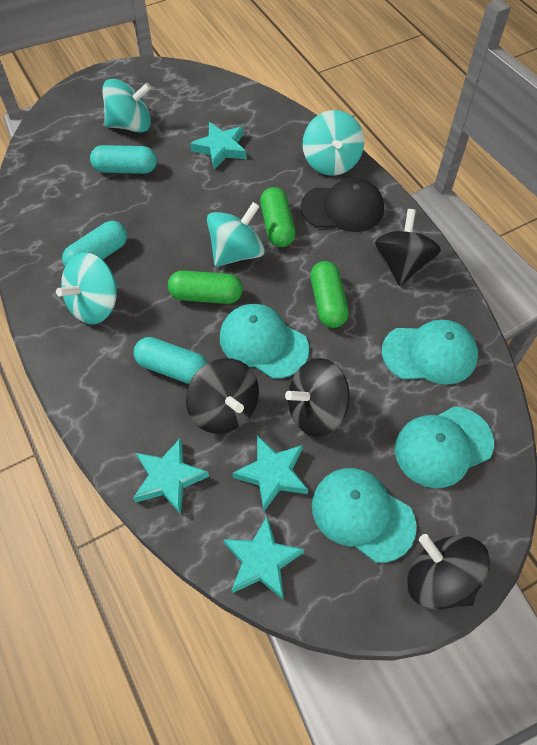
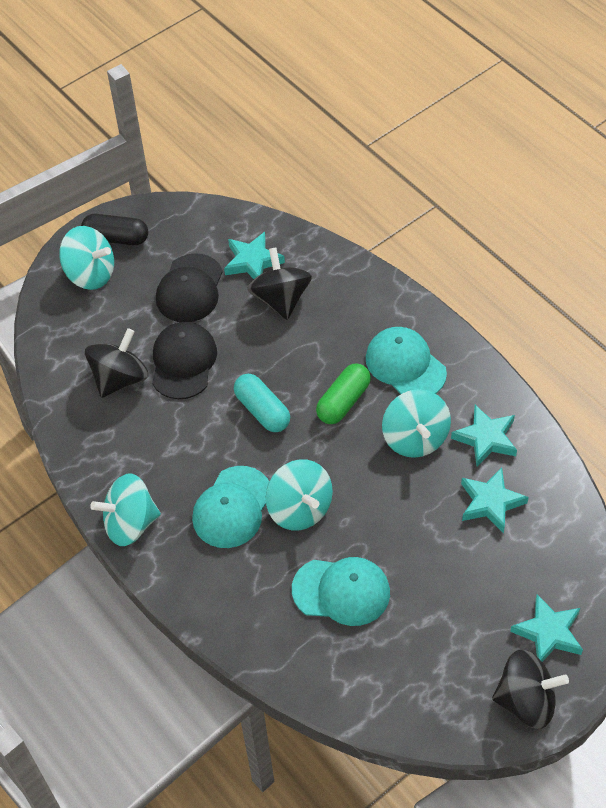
black cap: 1 -> 2
black capsule: 0 -> 1
black spinning top: 4 -> 3
green capsule: 3 -> 1
turquoise cap: 4 -> 3
turquoise capsule: 3 -> 1

